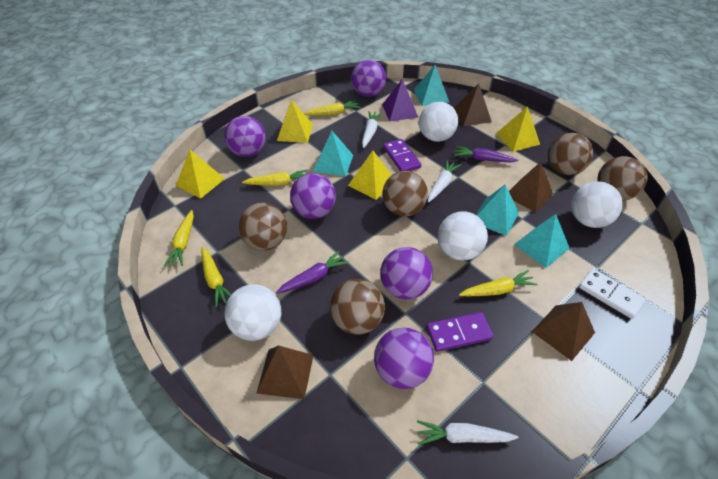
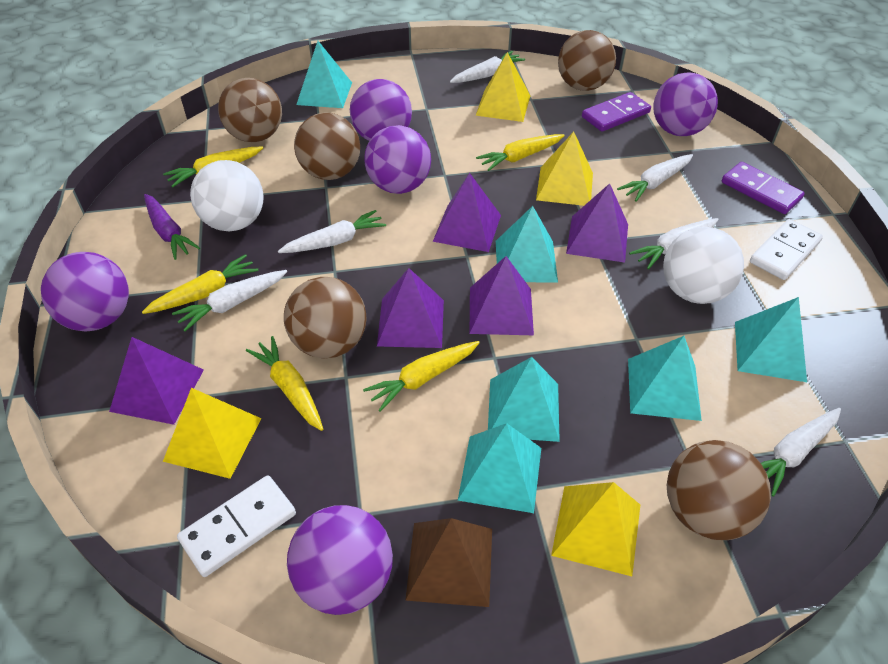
brown pyramid: 4 -> 1
purple carrot: 2 -> 1
purple pyramid: 1 -> 5
turquoise pyramid: 4 -> 6
white ball: 4 -> 2
white carrot: 3 -> 6
white domino: 1 -> 2

